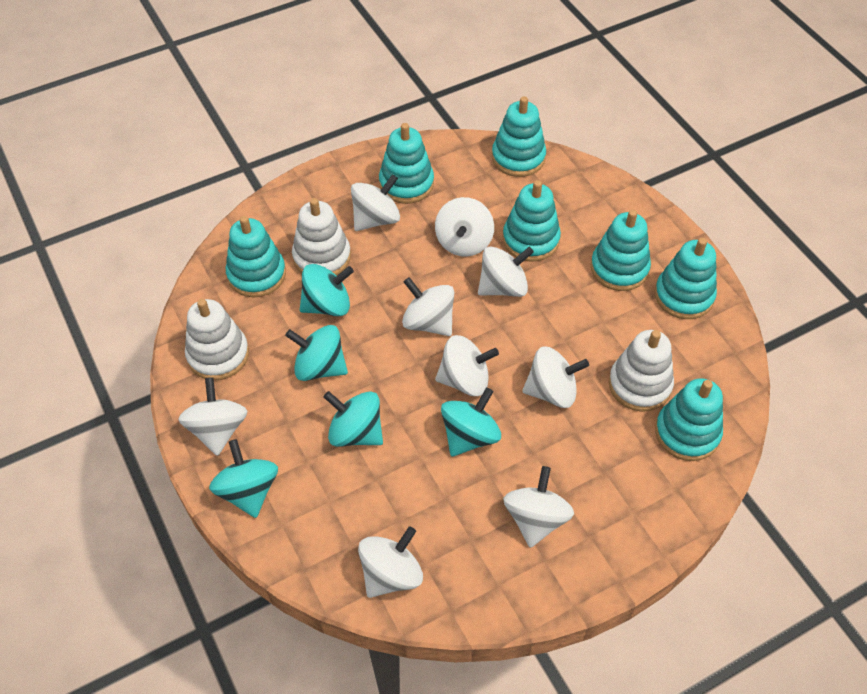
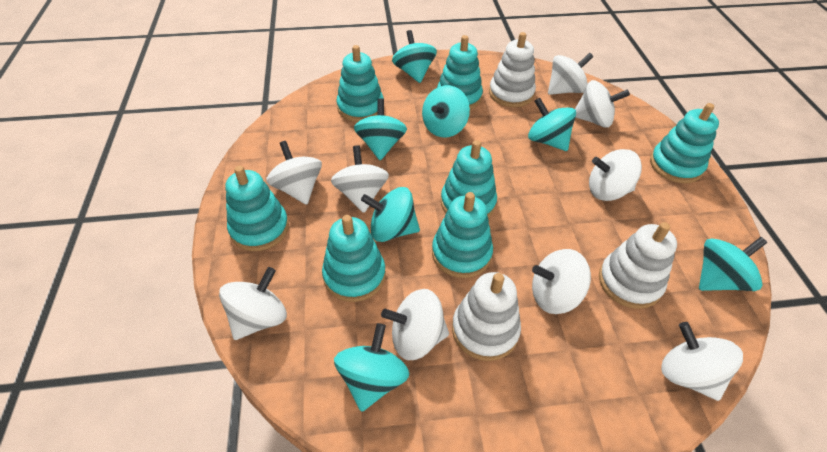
turquoise spinning top: 5 -> 7

